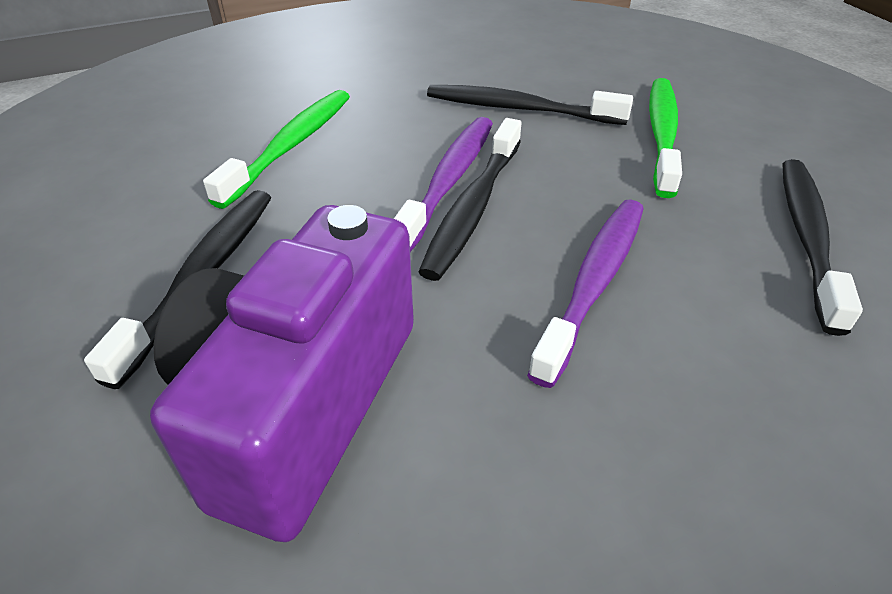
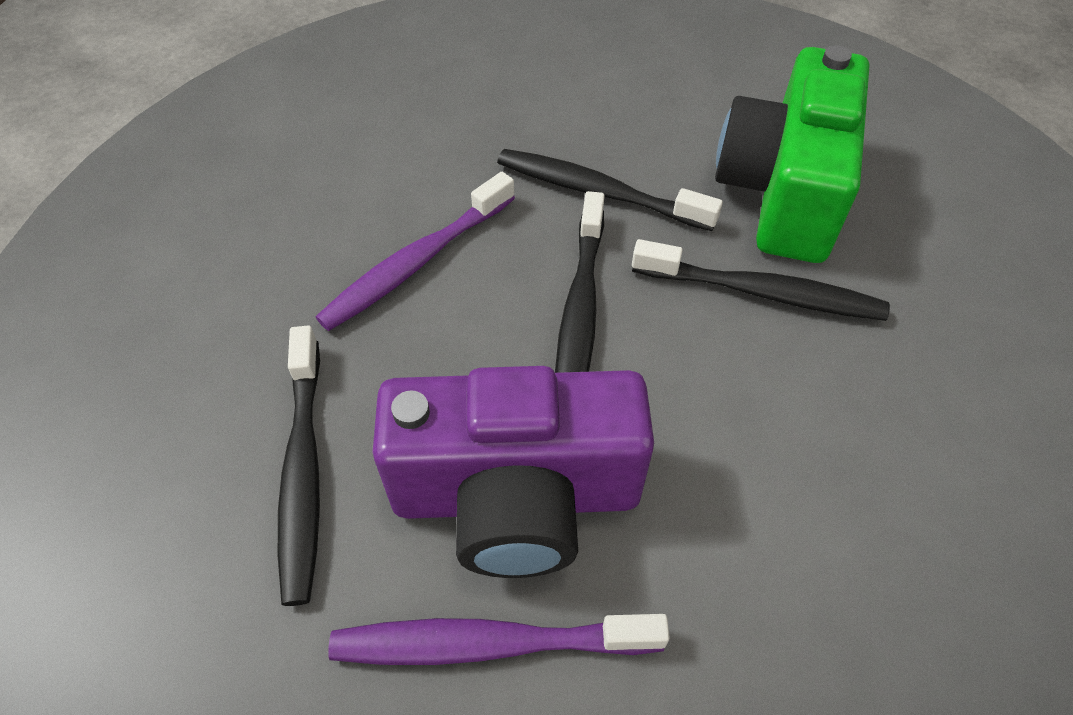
green camera: 0 -> 1
green toothbrush: 2 -> 0

